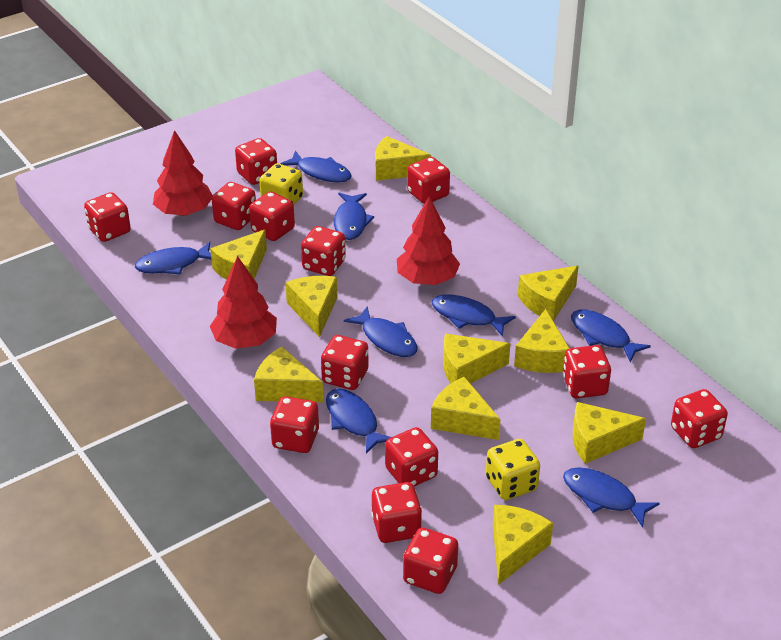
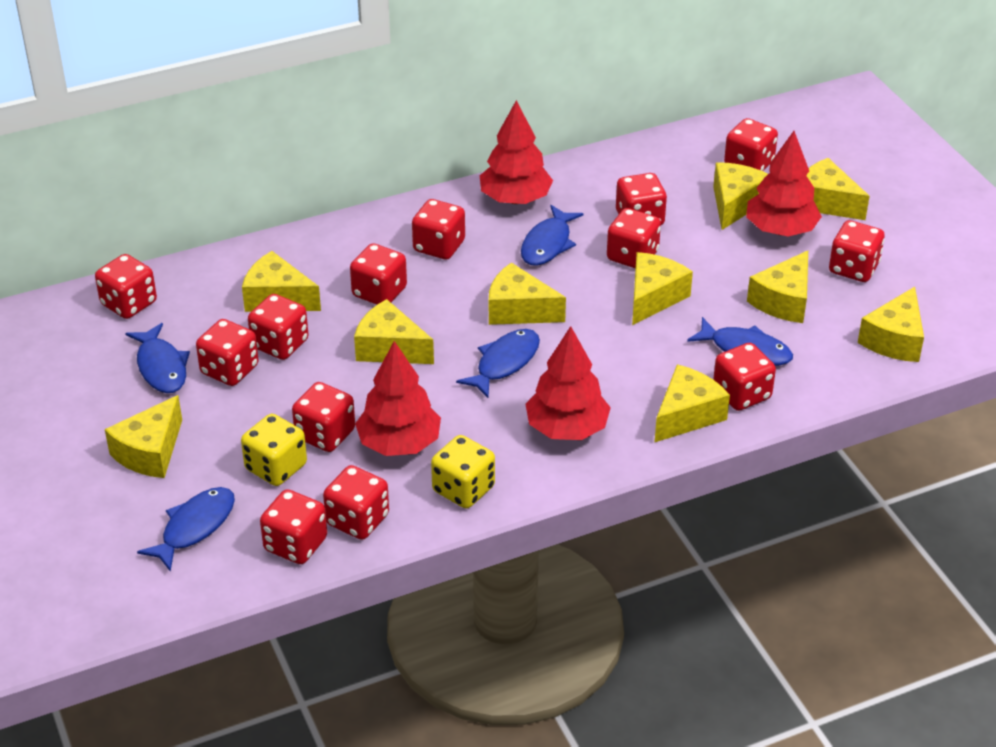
blue fish: 8 -> 5
red tree: 3 -> 4

